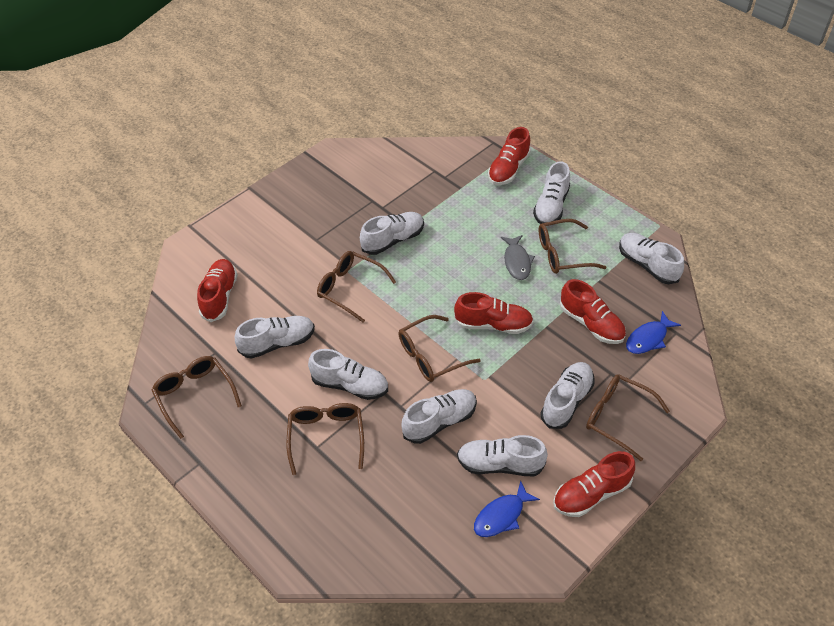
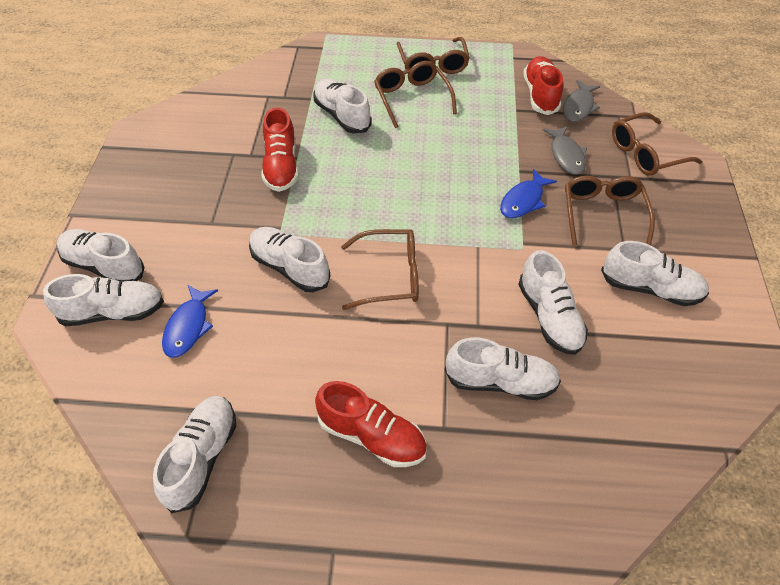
brown glasses: 6 -> 5
grey fish: 1 -> 2
red shoe: 5 -> 3

